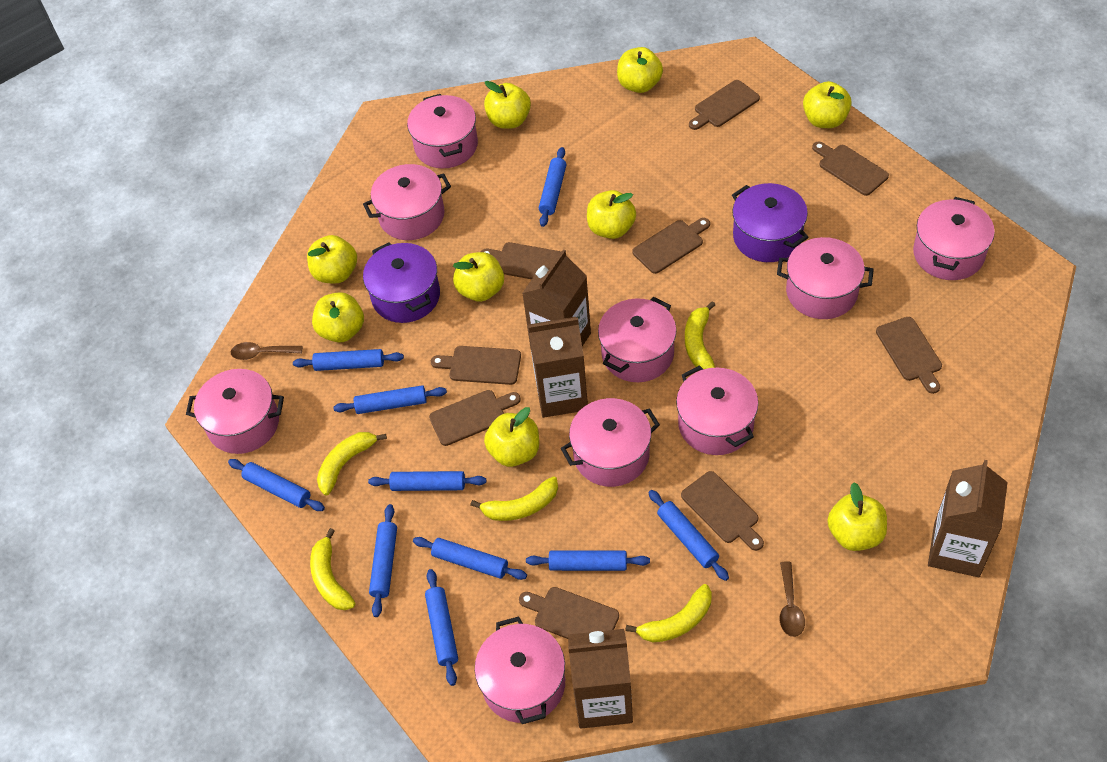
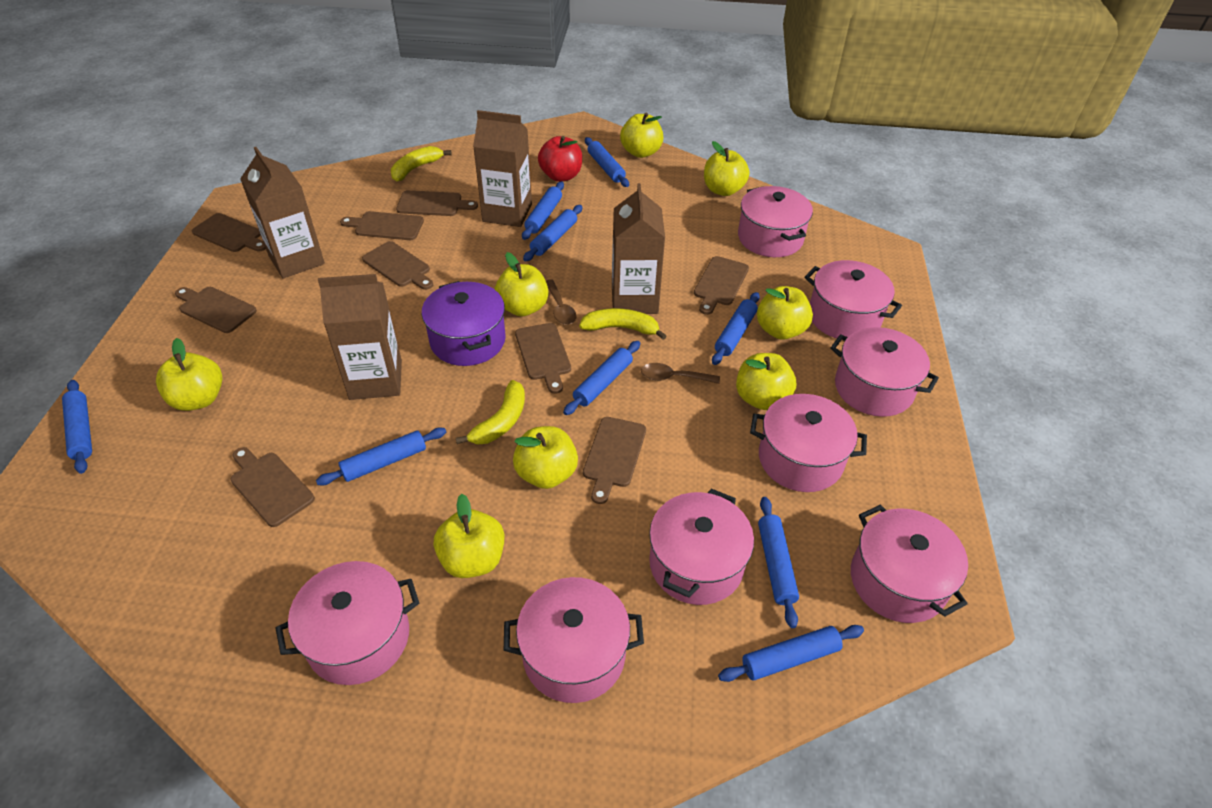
blue rolling pin: 10 -> 9
pink pot: 9 -> 8
purple pot: 2 -> 1
red apple: 0 -> 1
yellow apple: 9 -> 8
yellow banana: 5 -> 3

